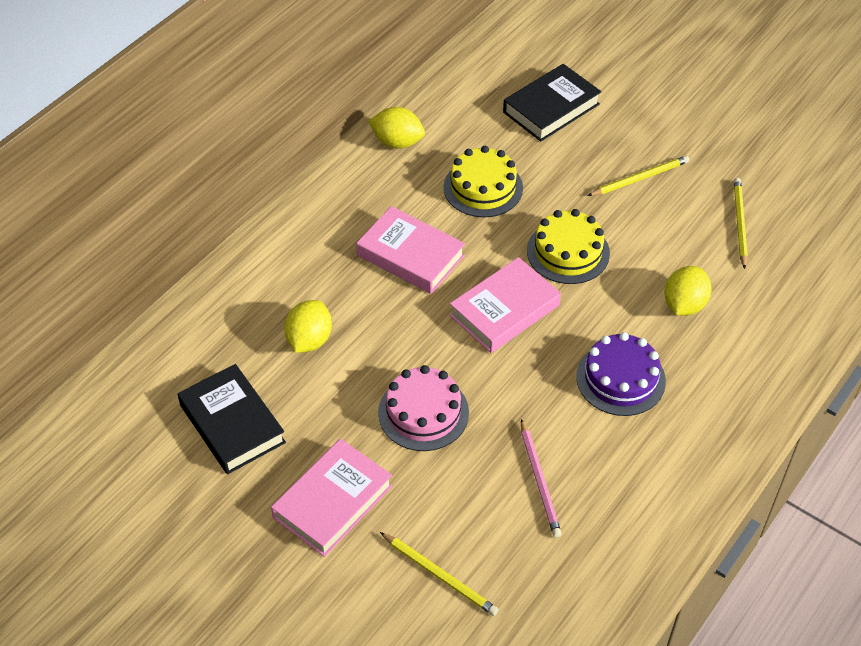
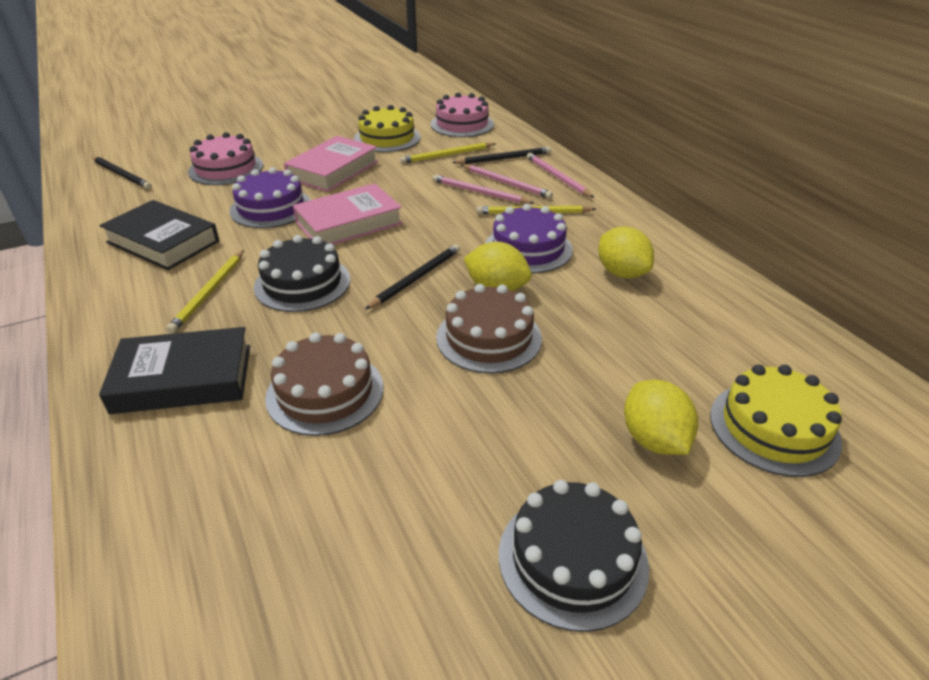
black cake: 0 -> 2
black pencil: 0 -> 3
brown cake: 0 -> 2
pink book: 3 -> 2
pink cake: 1 -> 2
pink pencil: 1 -> 3
purple cake: 1 -> 2

